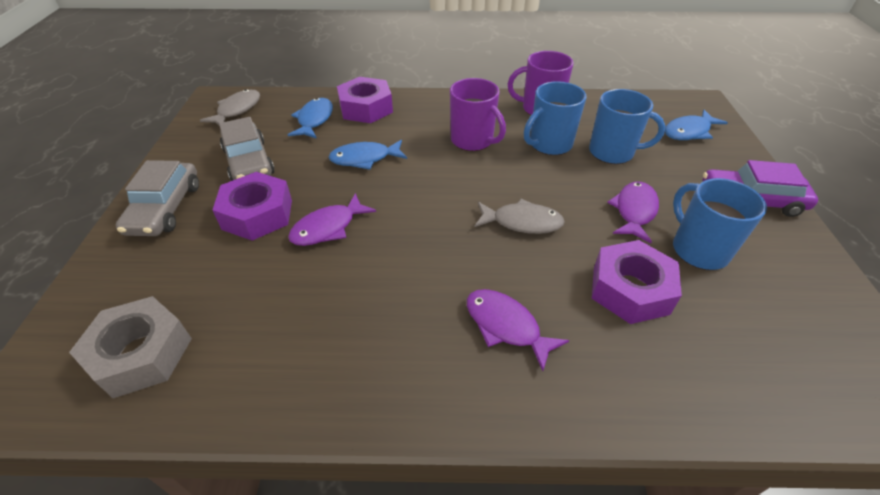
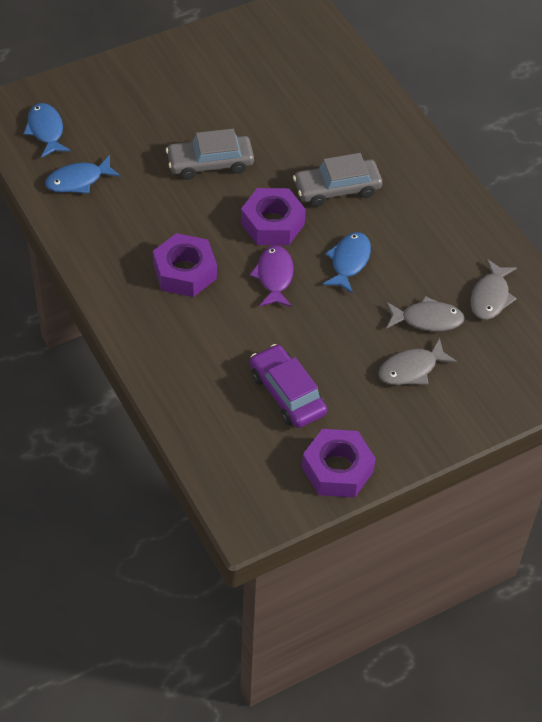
blue mug: 3 -> 0
grey fish: 2 -> 3
grey nut: 1 -> 0
purple fish: 3 -> 1
purple mug: 2 -> 0

